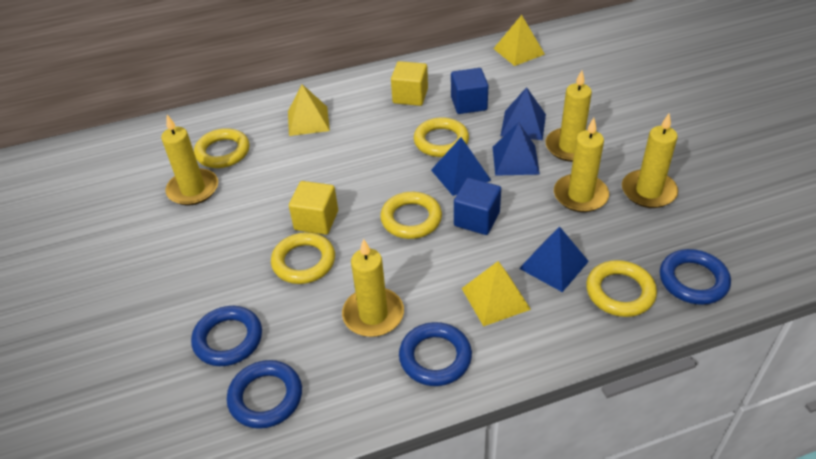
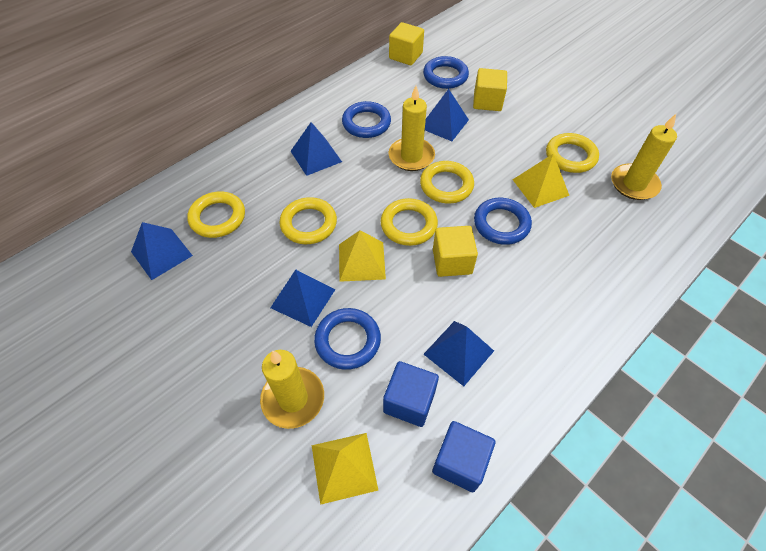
blue pyramid: 4 -> 5
yellow candle: 5 -> 3
yellow cube: 2 -> 3

